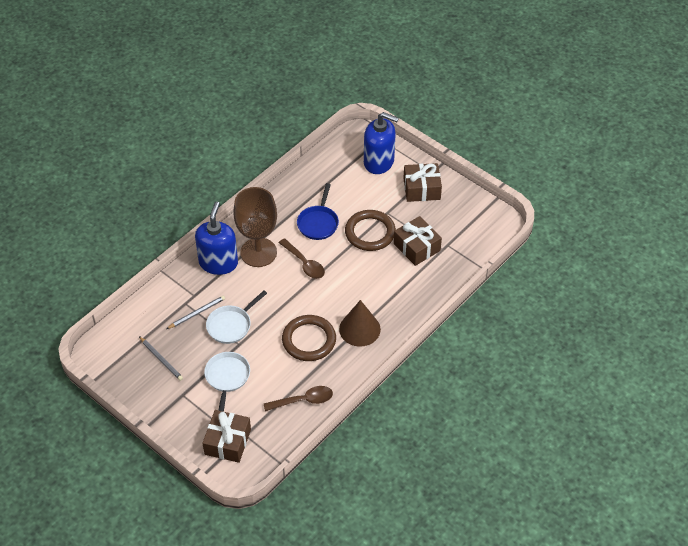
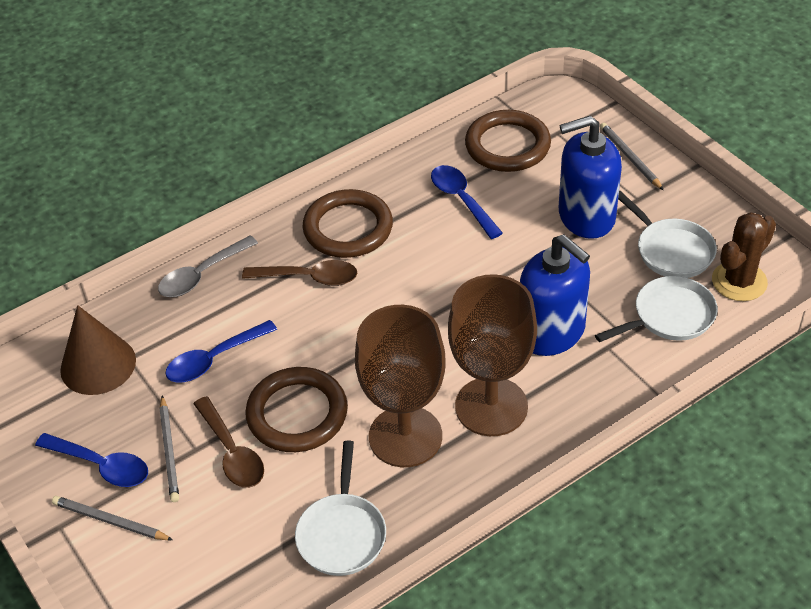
blue pan: 1 -> 0
blue spoon: 0 -> 3
brown cactus: 0 -> 1
brown gift: 3 -> 0
brown goblet: 1 -> 2
brown ring: 2 -> 3
grey pencil: 2 -> 3
grey spoon: 0 -> 1
white pan: 2 -> 3

